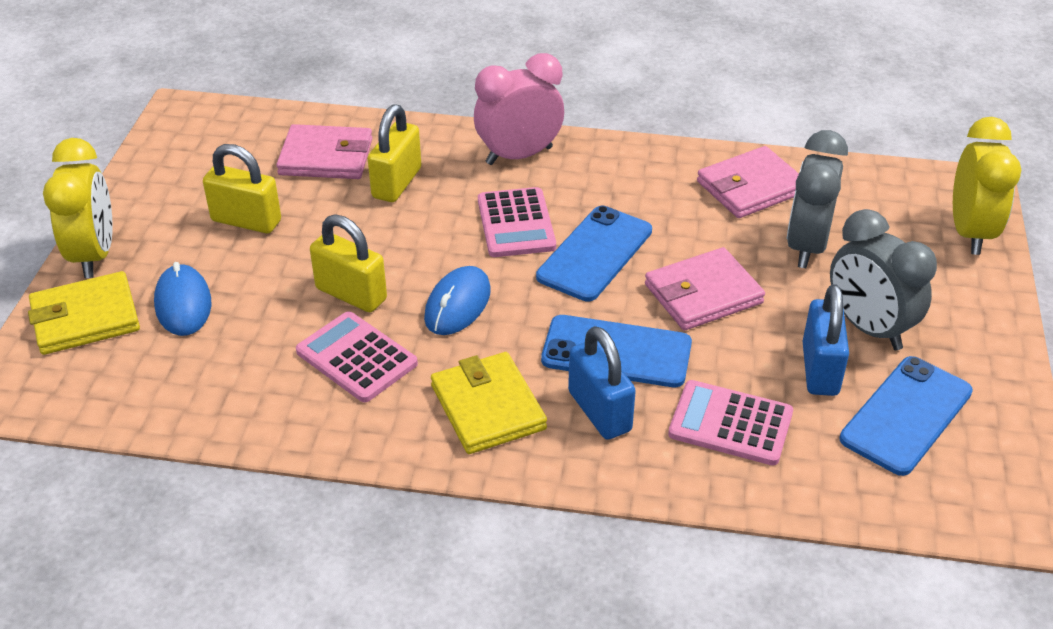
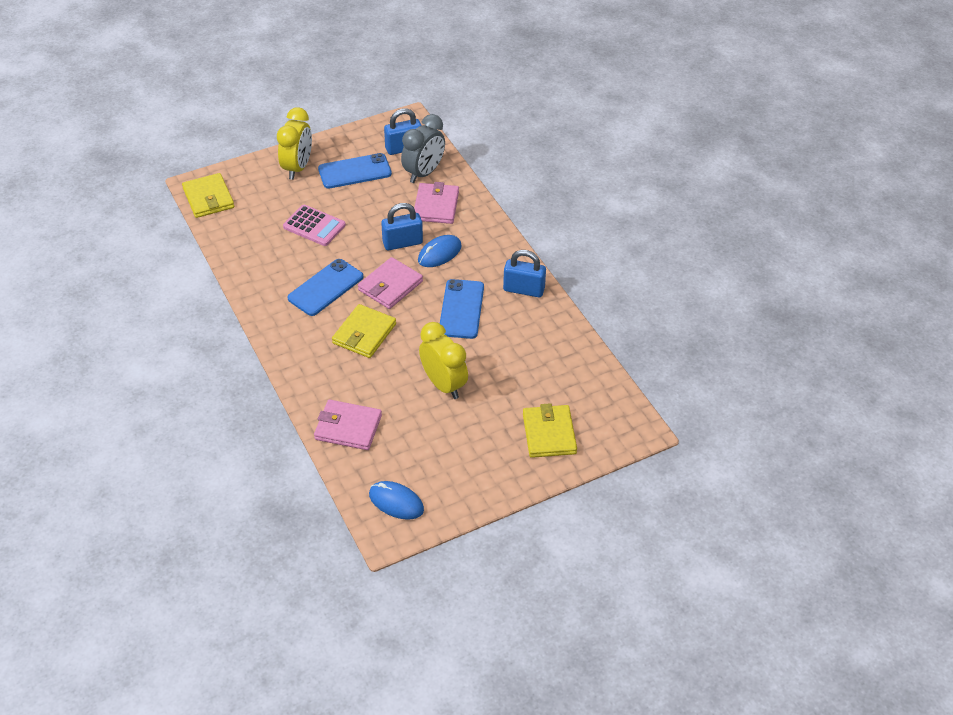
blue padlock: 2 -> 3
grey clock: 2 -> 1
pink calculator: 3 -> 1
pink clock: 1 -> 0
yellow padlock: 3 -> 0
yellow wallet: 2 -> 3

